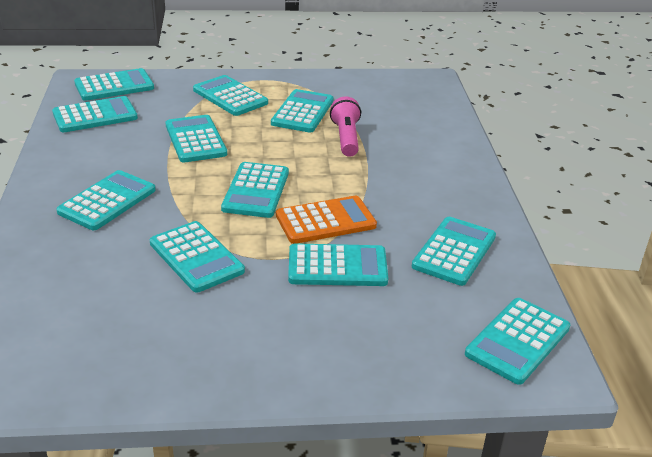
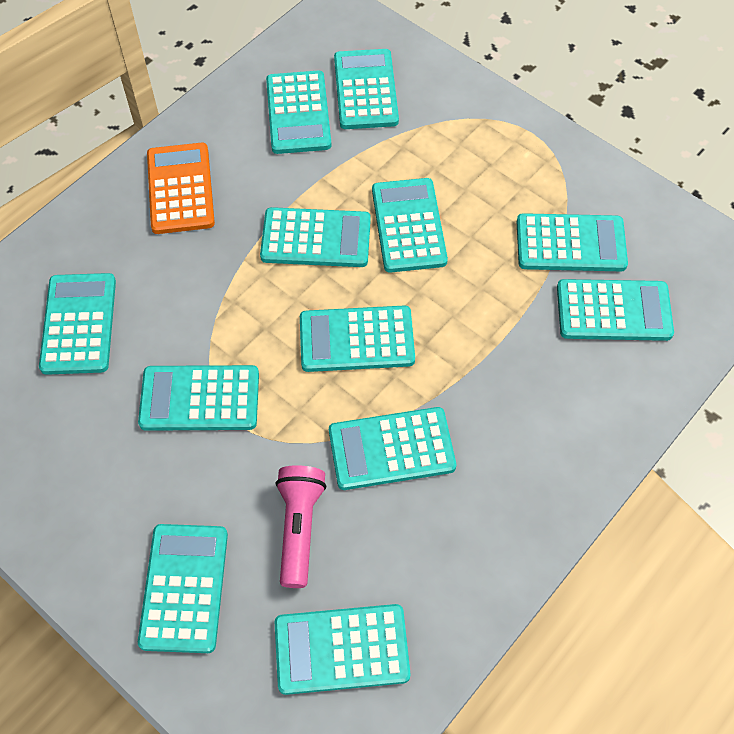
turquoise calculator: 11 -> 12

